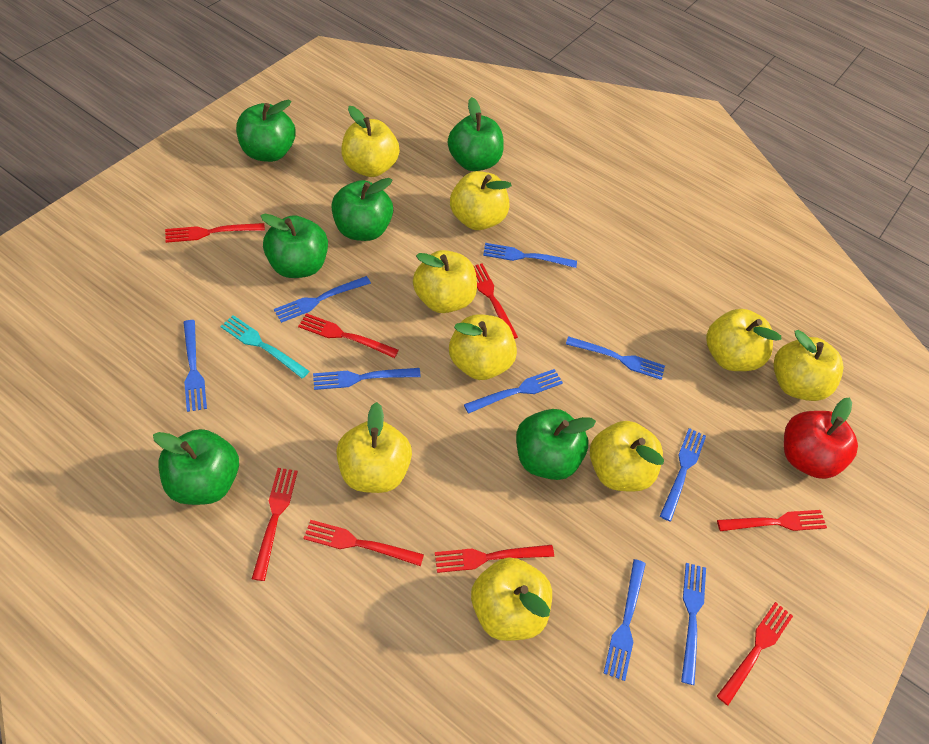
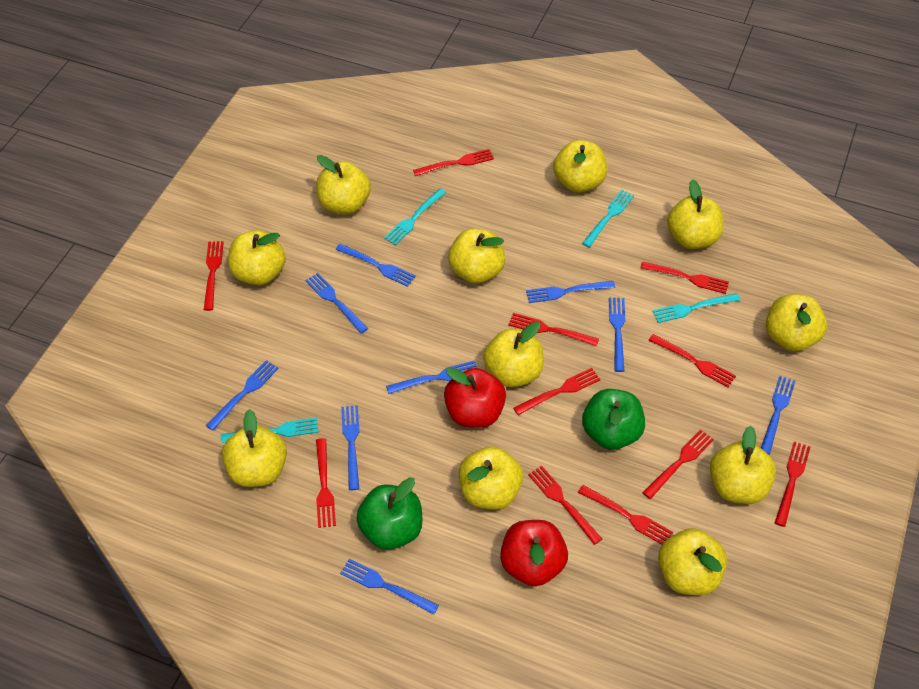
green apple: 6 -> 2
red apple: 1 -> 2
red fork: 8 -> 11
turquoise fork: 1 -> 4
yellow apple: 9 -> 11

